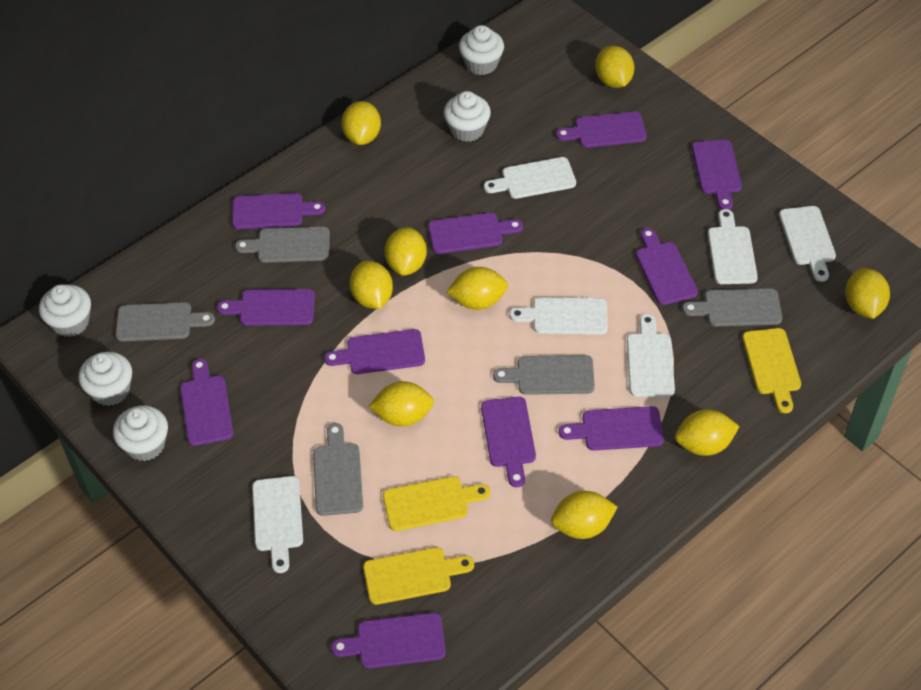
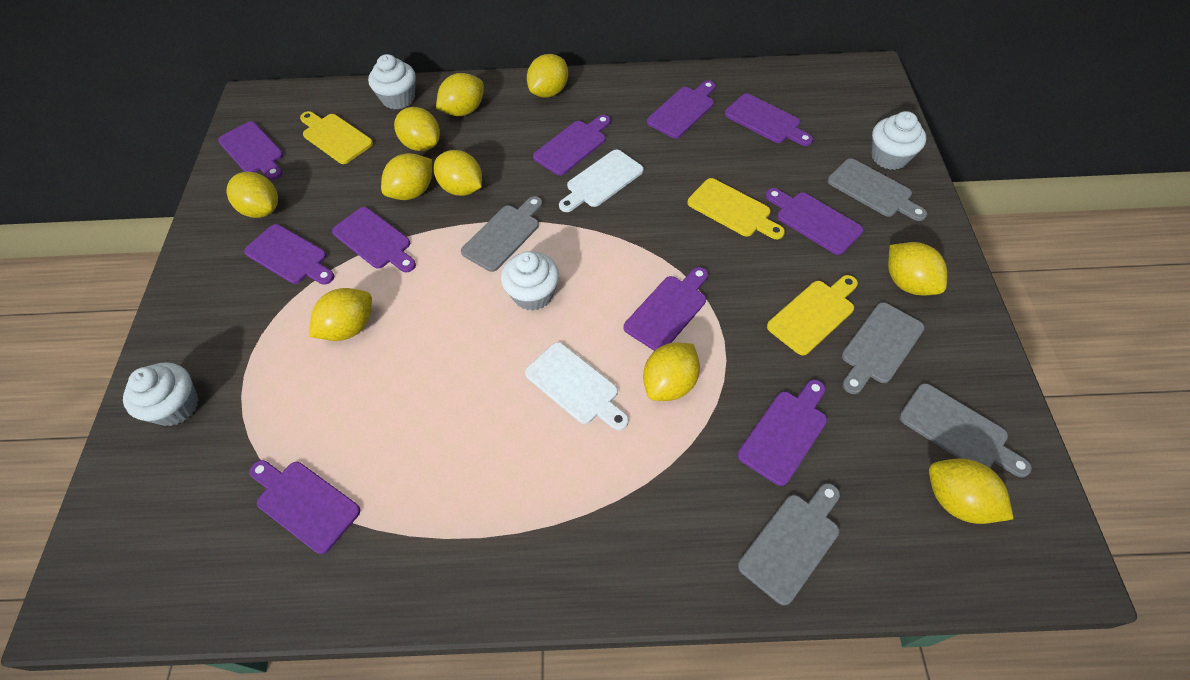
purple cutting board: 11 -> 10
white cupcake: 5 -> 4
white cutting board: 6 -> 2
yellow lemon: 9 -> 10

